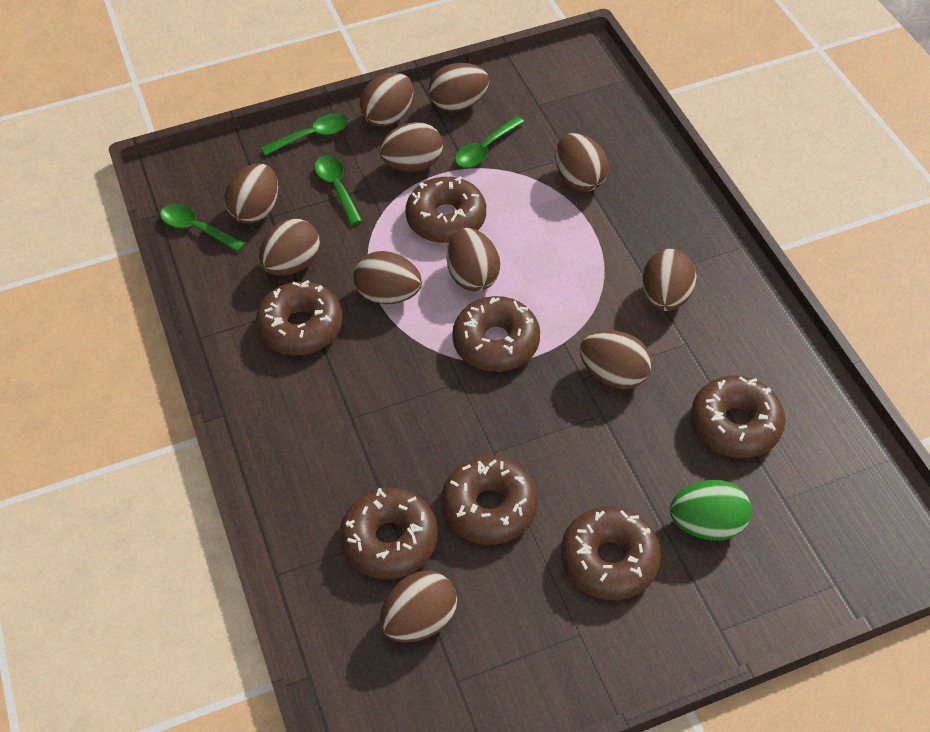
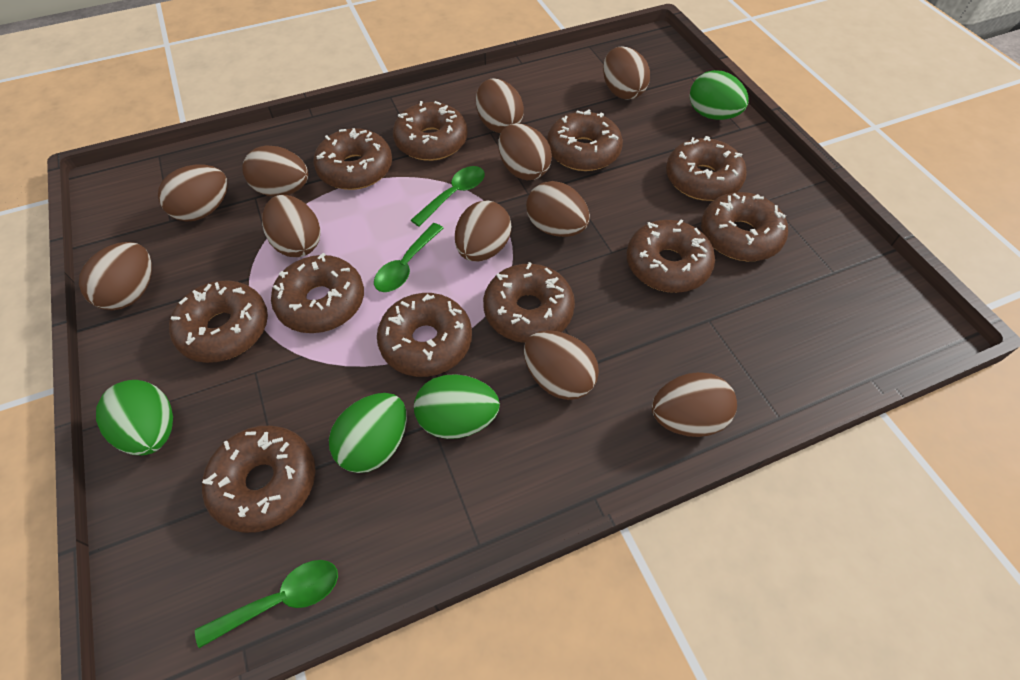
brown donut: 7 -> 11
green egg: 1 -> 4
green spoon: 4 -> 3

